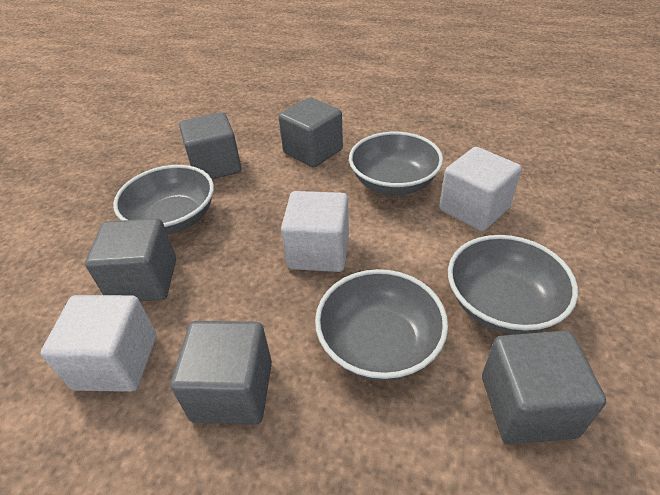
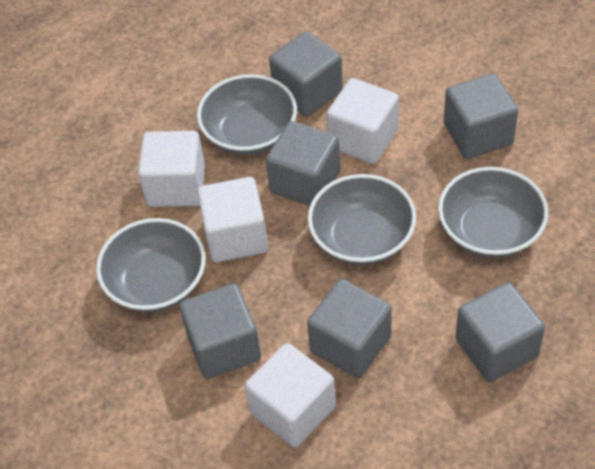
grey cube: 5 -> 6
white cube: 3 -> 4

